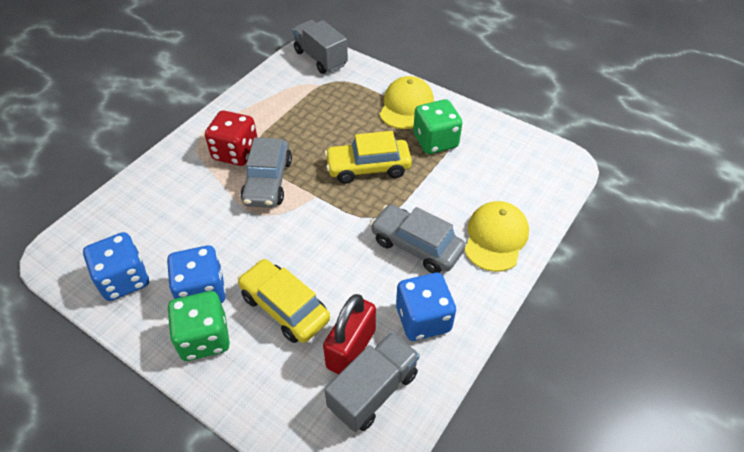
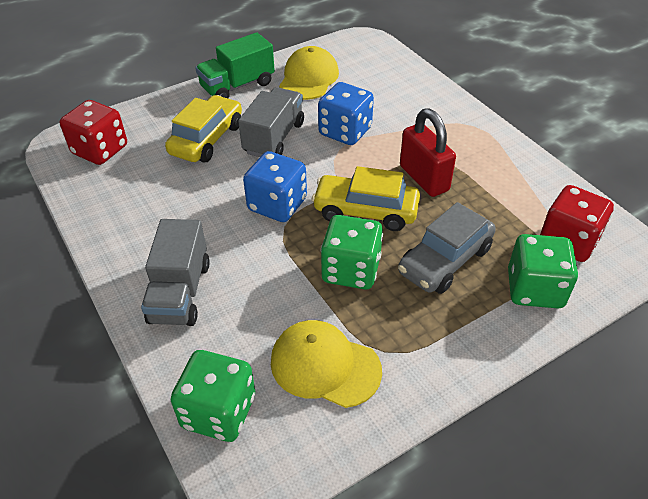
blue dice: 3 -> 2
green dice: 2 -> 3
green truck: 0 -> 1
grey car: 2 -> 1
red dice: 1 -> 2

